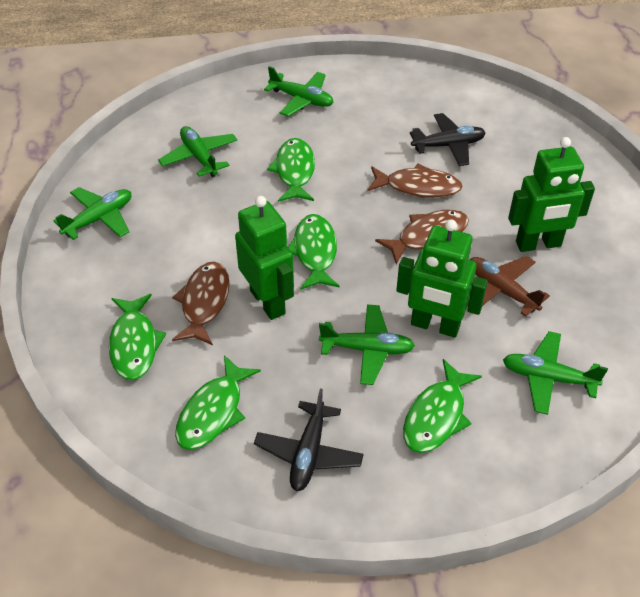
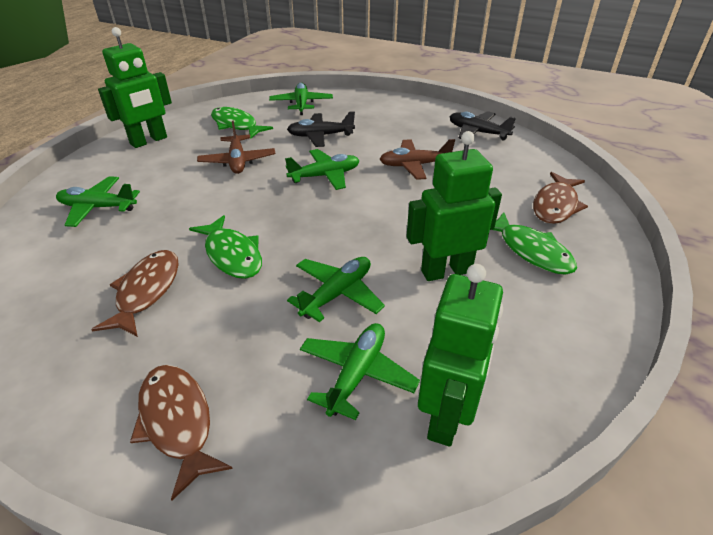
brown plane: 1 -> 2
green fish: 5 -> 3

